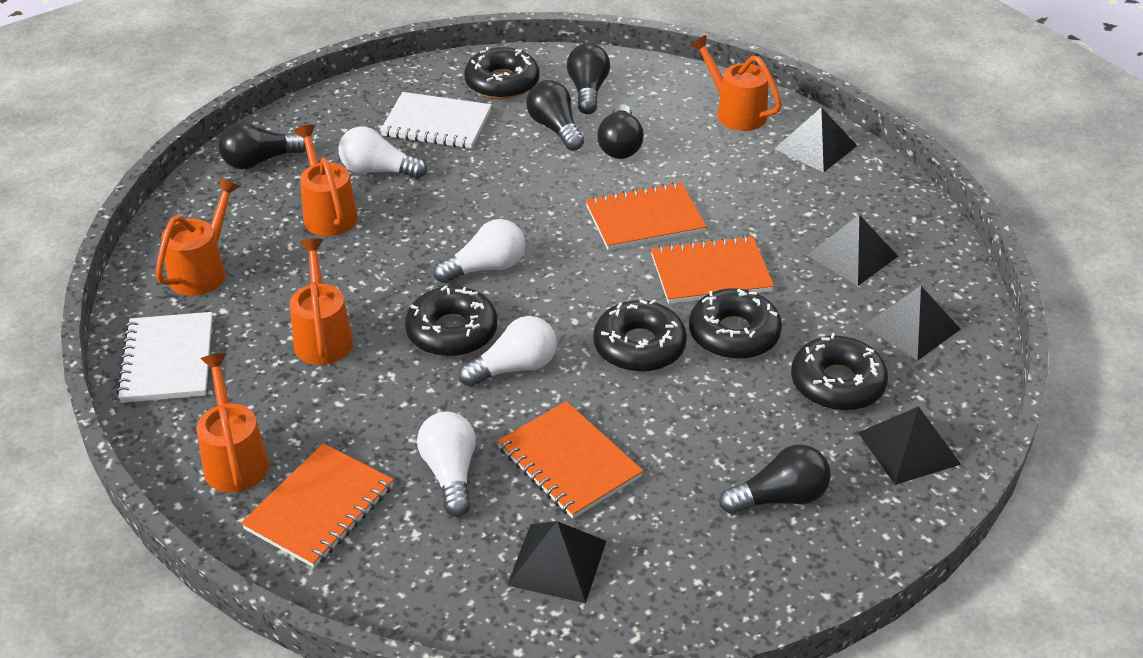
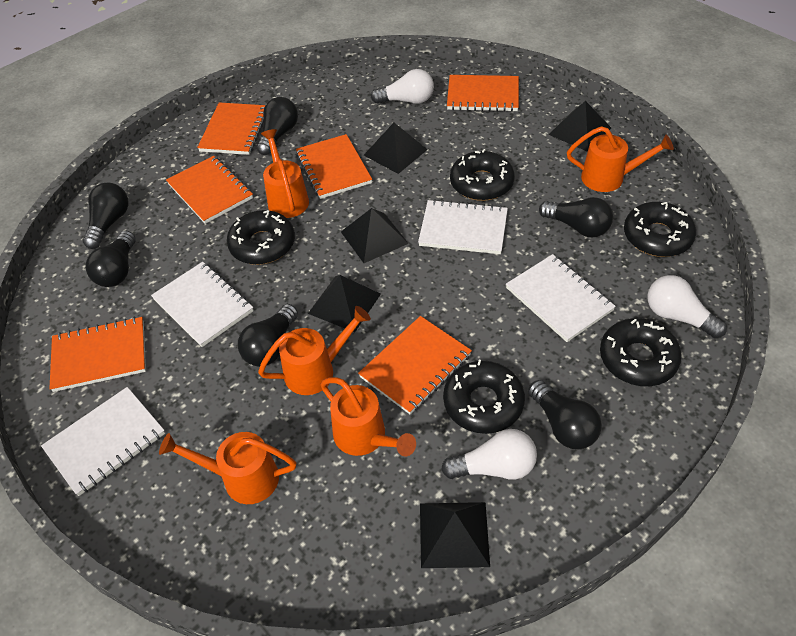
black light bulb: 5 -> 6
orange notebook: 4 -> 6
white light bulb: 4 -> 3
white notebook: 2 -> 4

